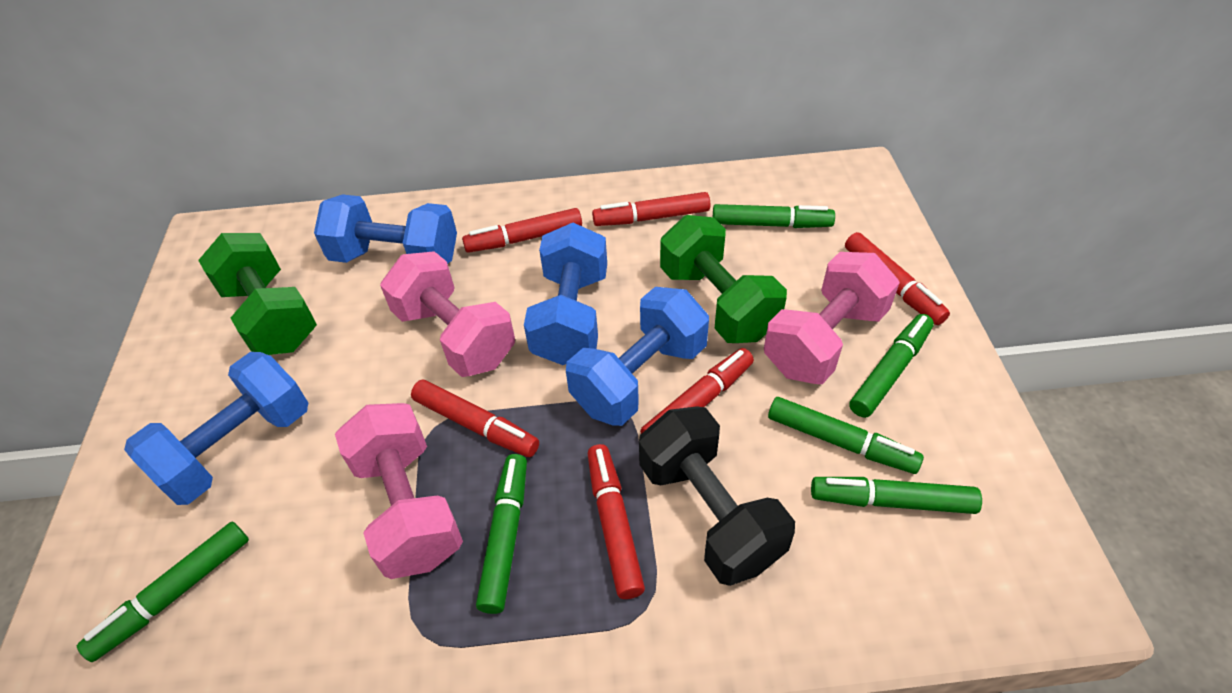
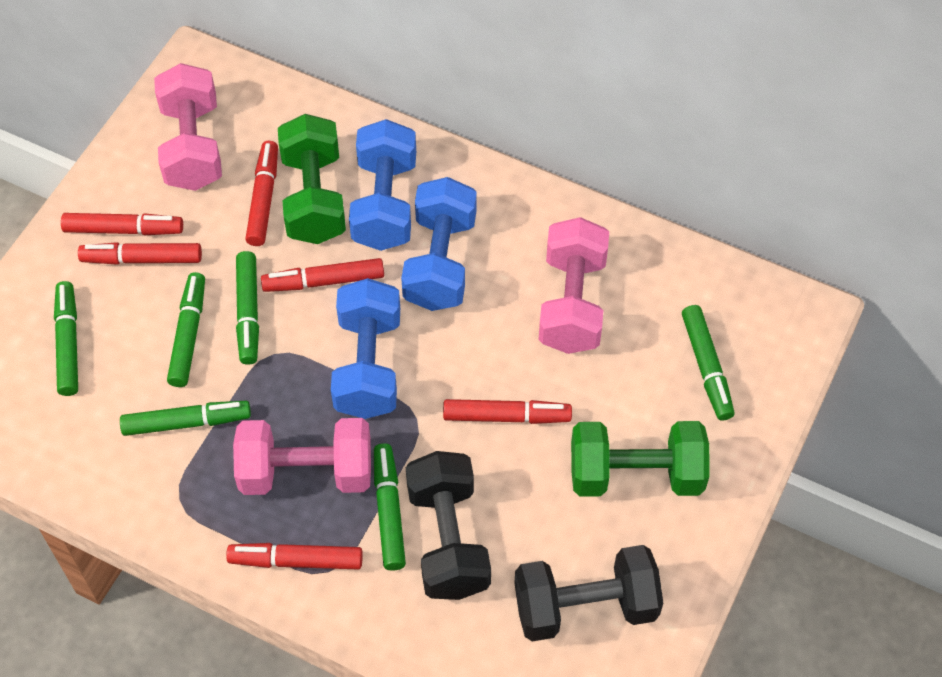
black dumbbell: 1 -> 2
blue dumbbell: 4 -> 3

